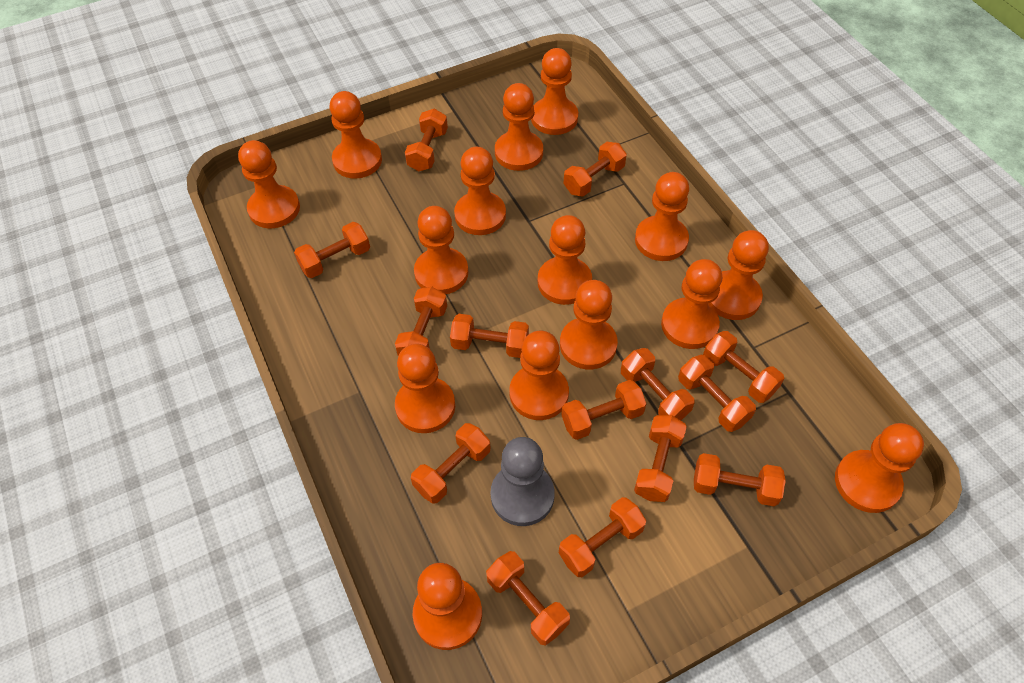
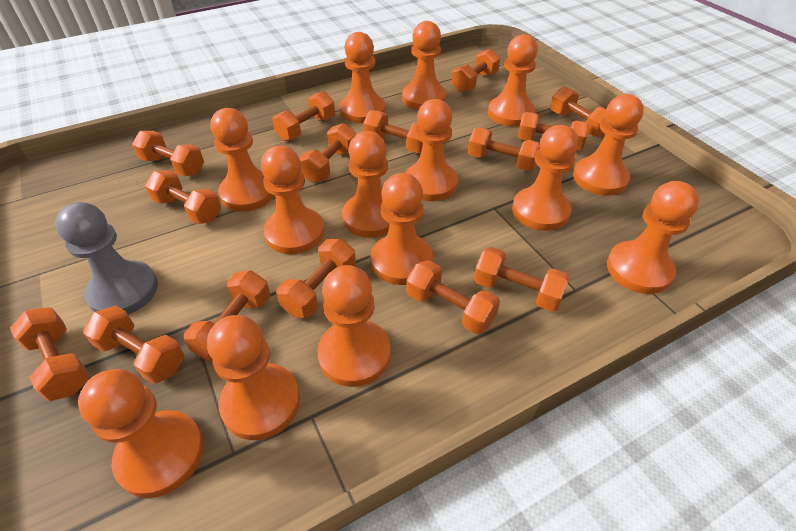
orange dumbbell: 14 -> 15
orange pawn: 15 -> 14

